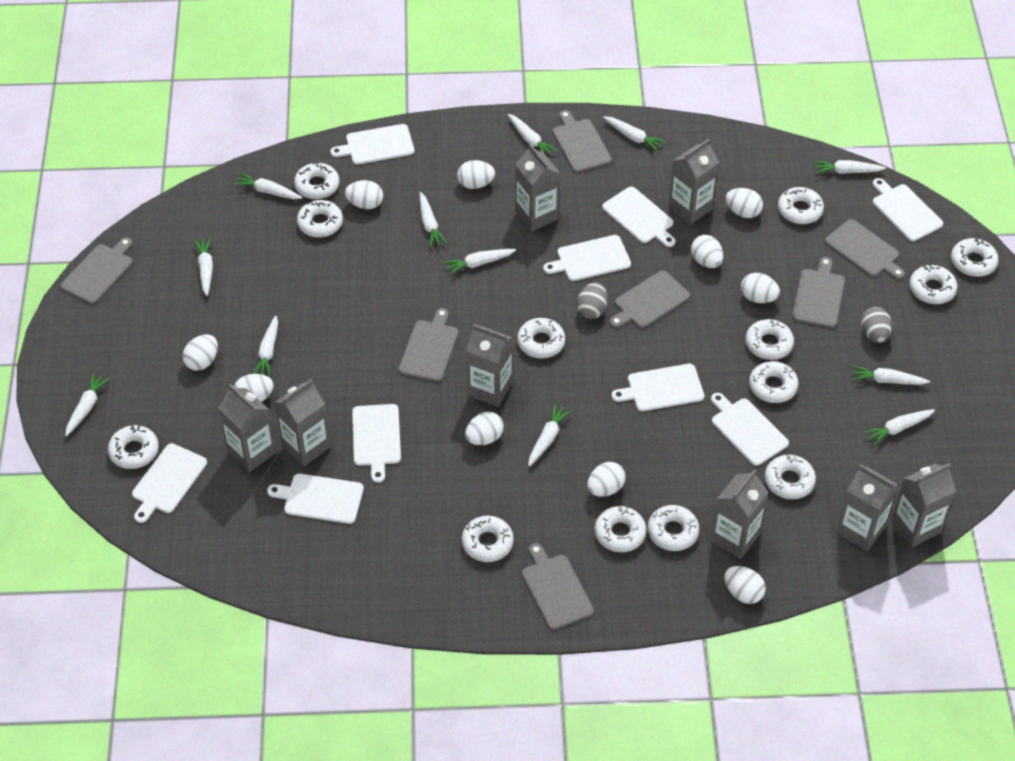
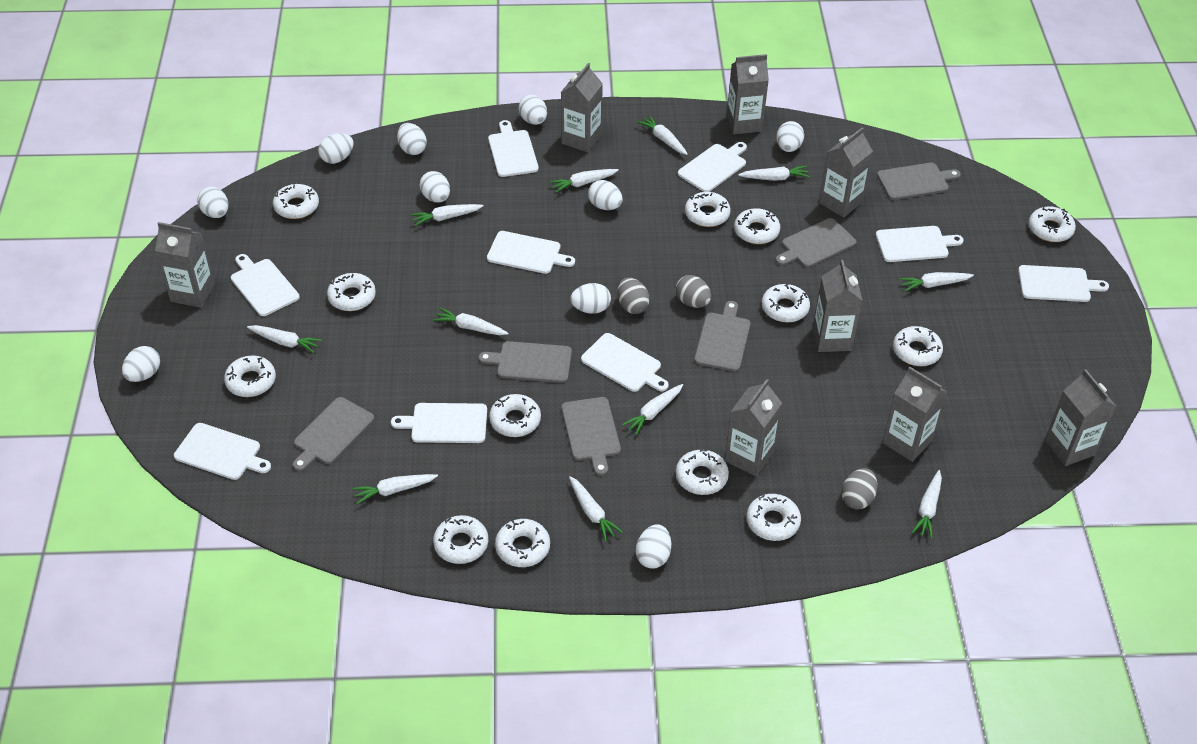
grey cutting board: 7 -> 6
grey egg: 2 -> 3
white carrot: 12 -> 11

